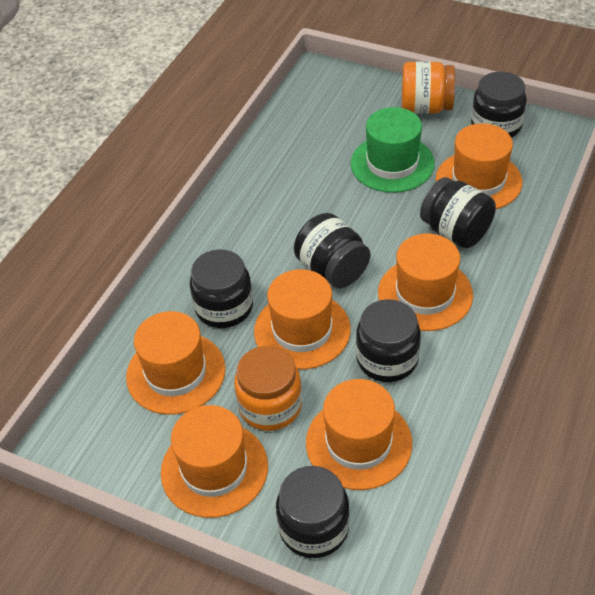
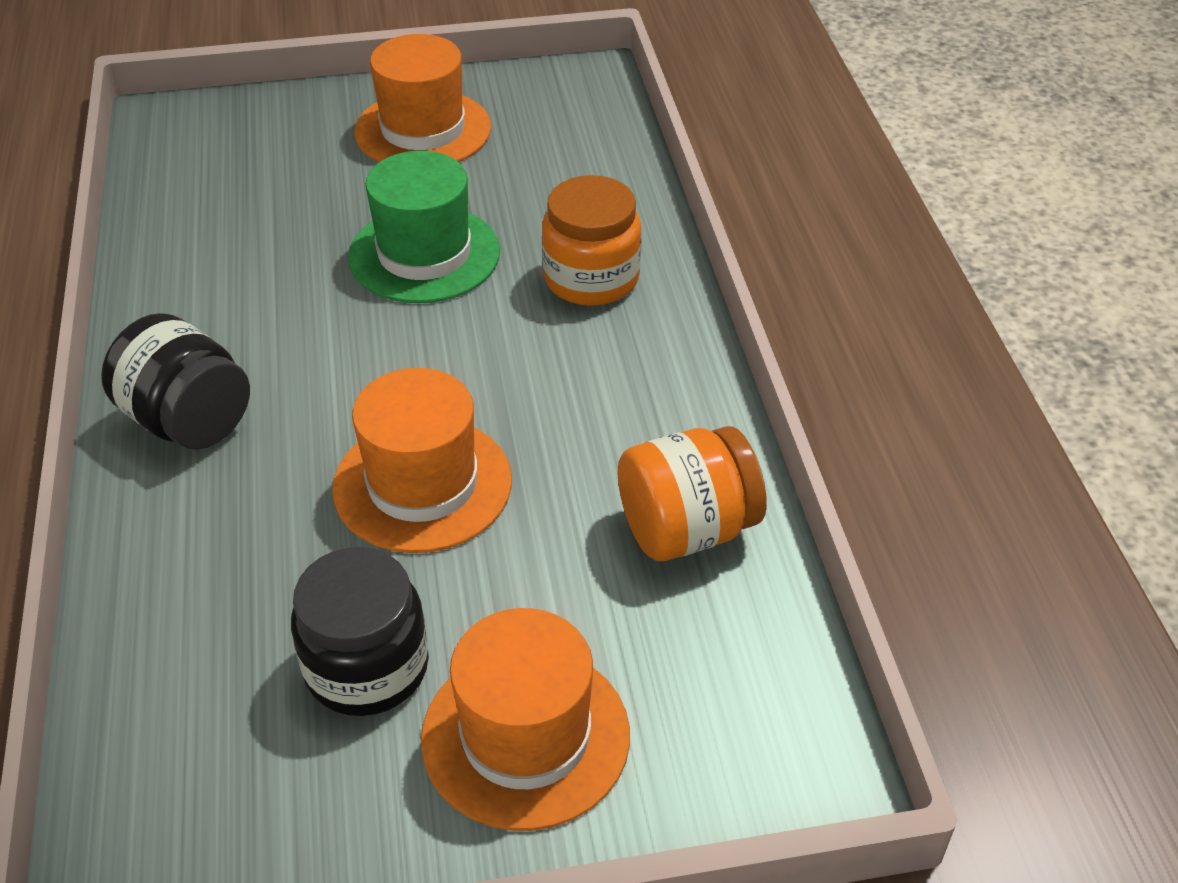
black jar: 6 -> 2
orange hat: 6 -> 3

